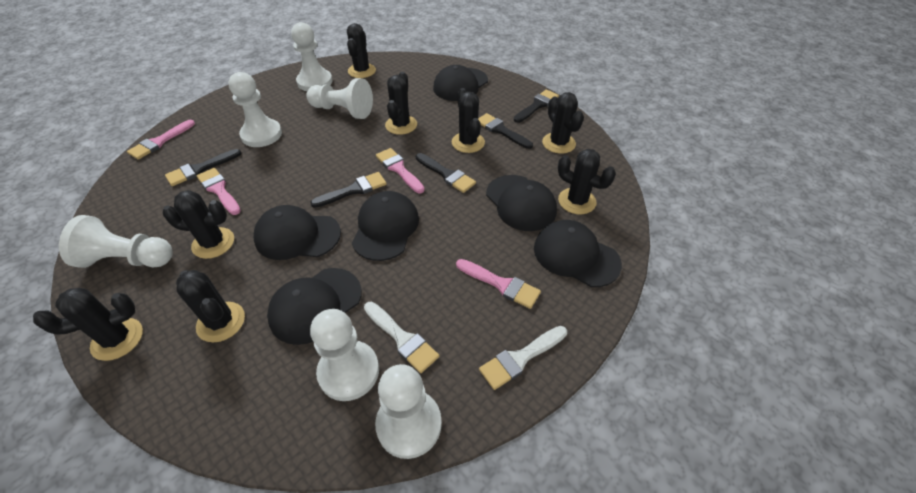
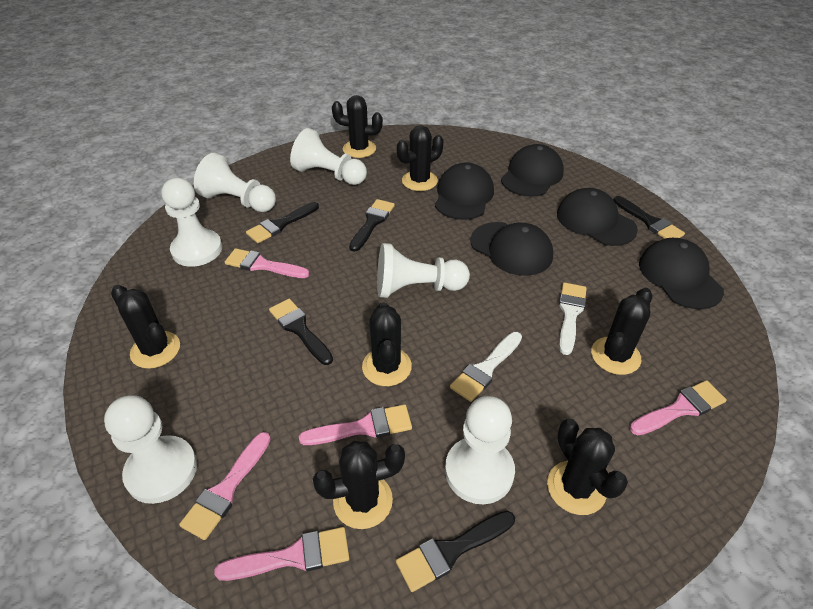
black cactus: 8 -> 7
black cap: 6 -> 5
pink brush: 4 -> 5

